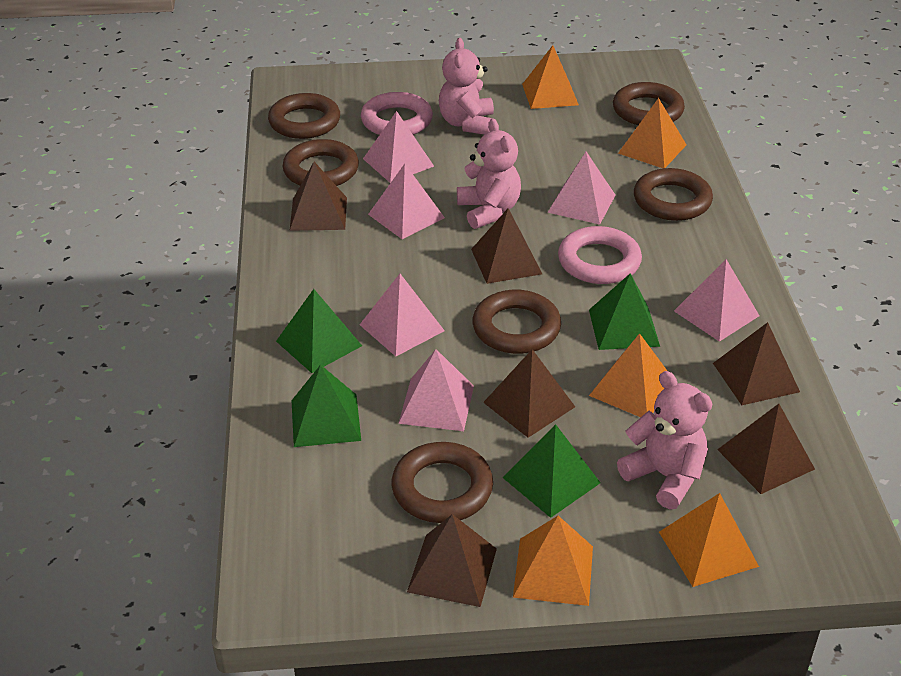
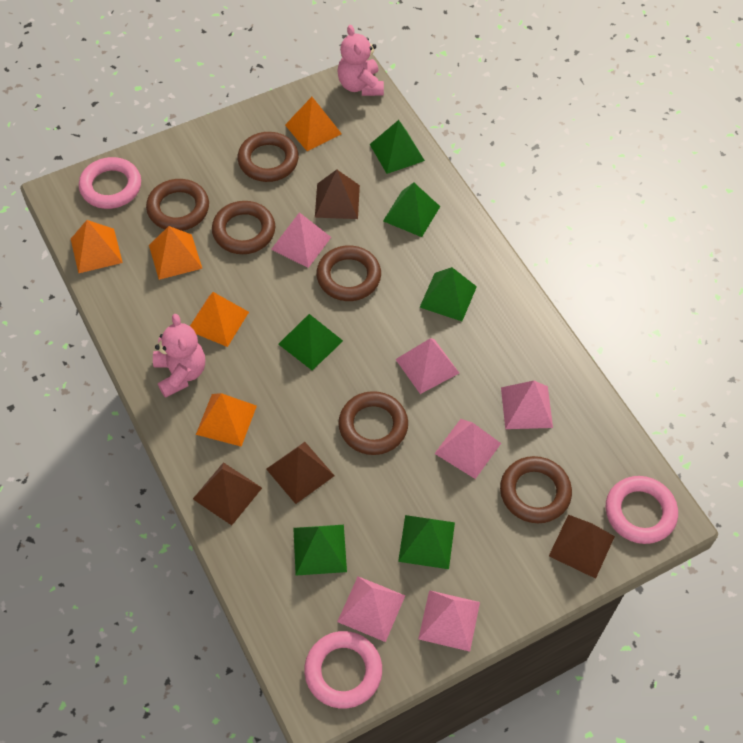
brown pyramid: 6 -> 4
green pyramid: 4 -> 6
pink ring: 2 -> 3
pink teddy bear: 3 -> 2

